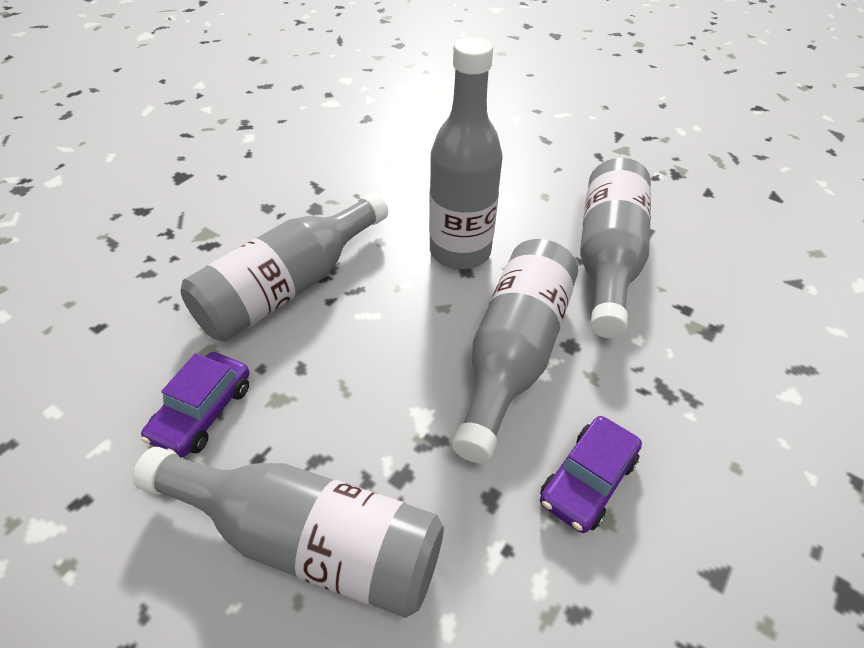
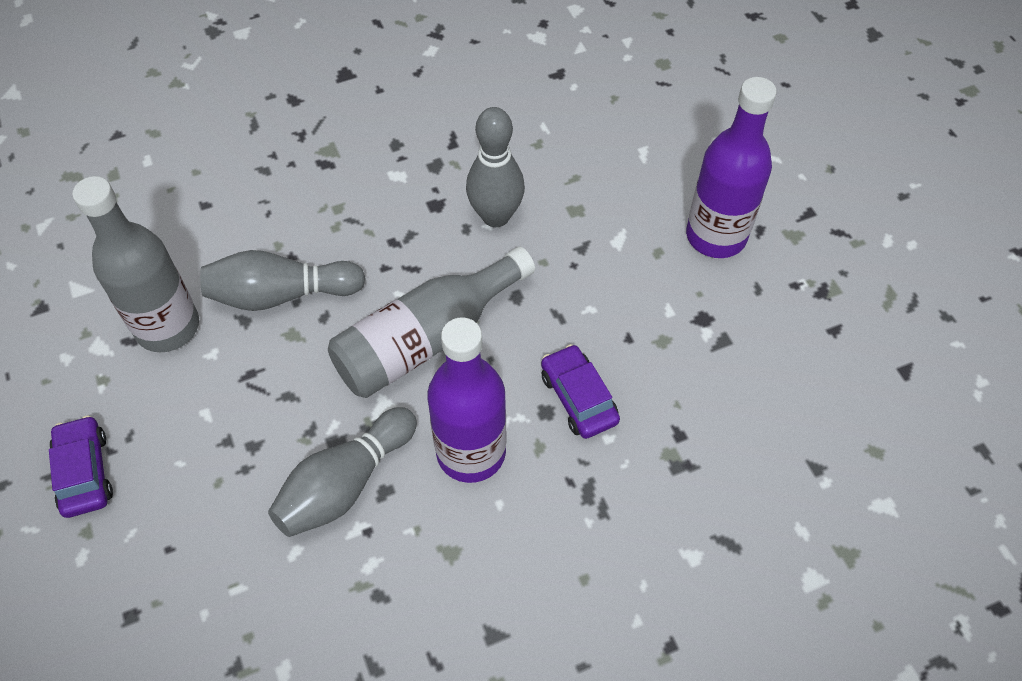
grey bottle: 5 -> 2
grey bowling pin: 0 -> 3
purple bottle: 0 -> 2

